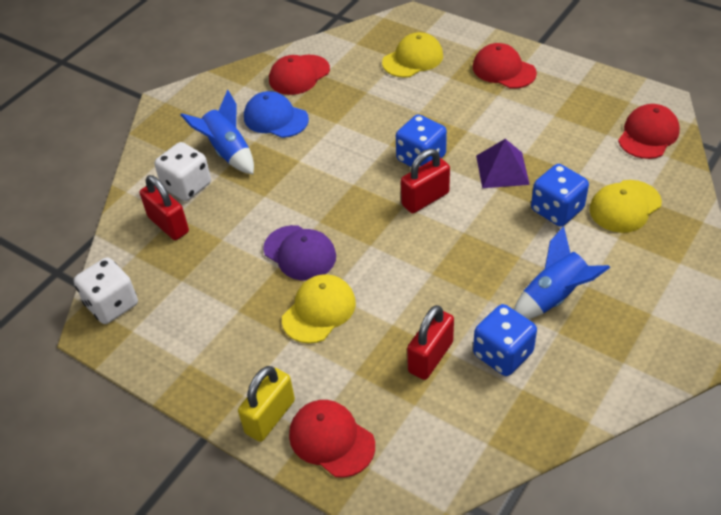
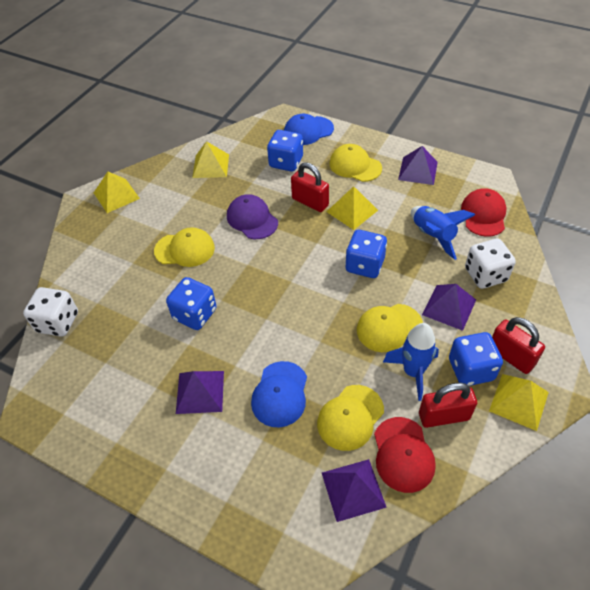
blue cap: 1 -> 2
blue dice: 3 -> 4
purple pyramid: 1 -> 4
red cap: 4 -> 2
yellow cap: 3 -> 4
yellow padlock: 1 -> 0
yellow pyramid: 0 -> 4

